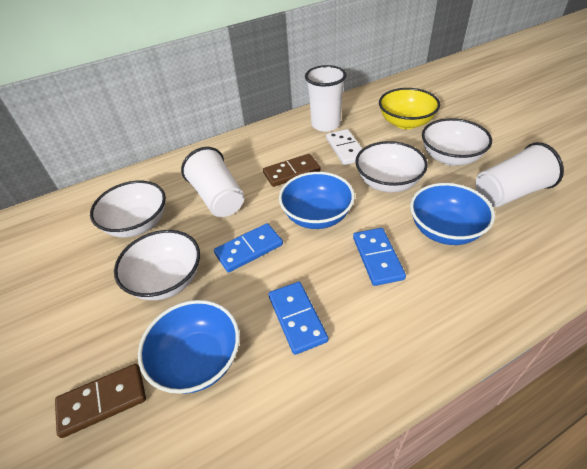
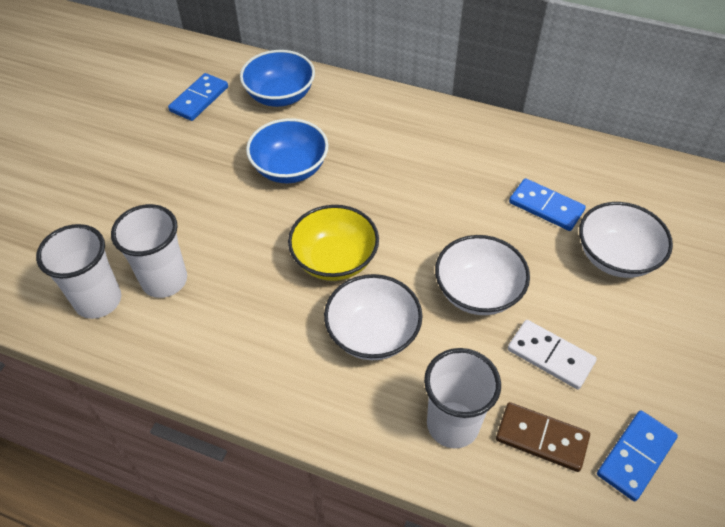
blue bowl: 3 -> 2
brown domino: 2 -> 1
white bowl: 4 -> 3

